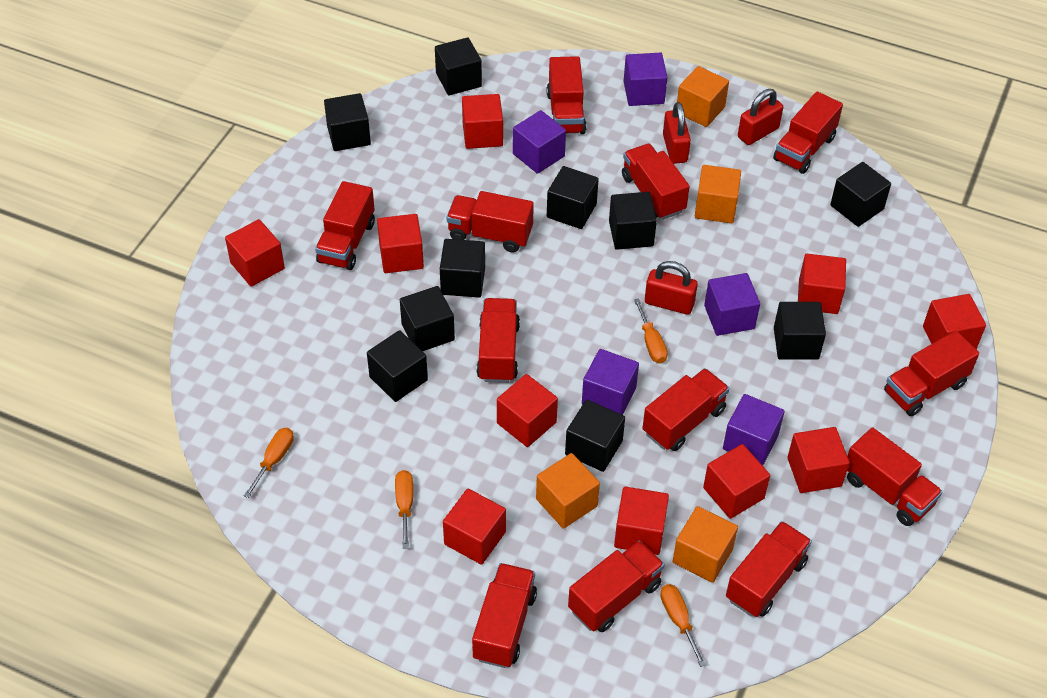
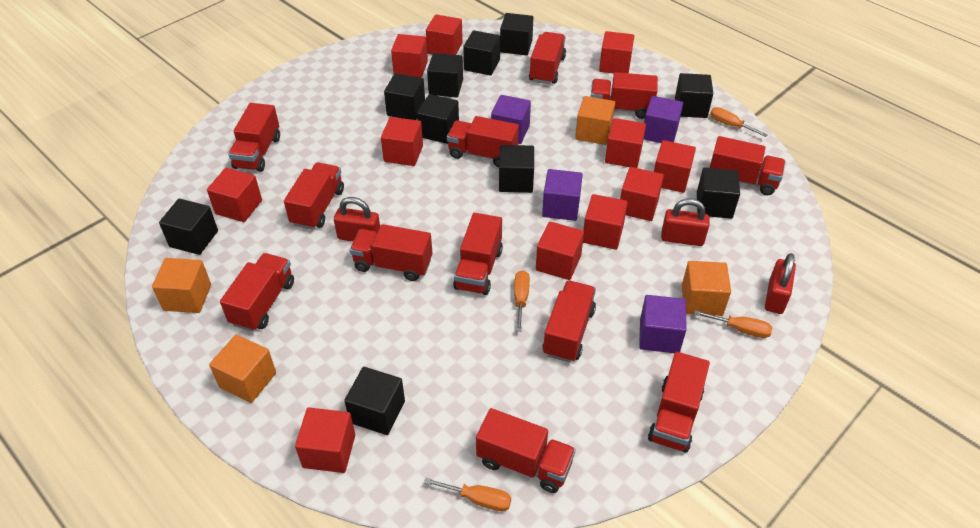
purple cube: 5 -> 4
red cube: 10 -> 11

